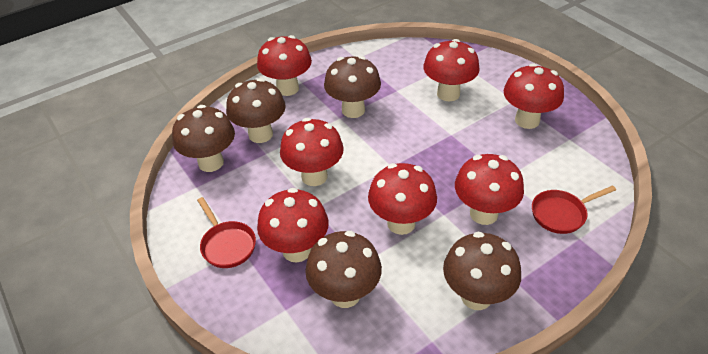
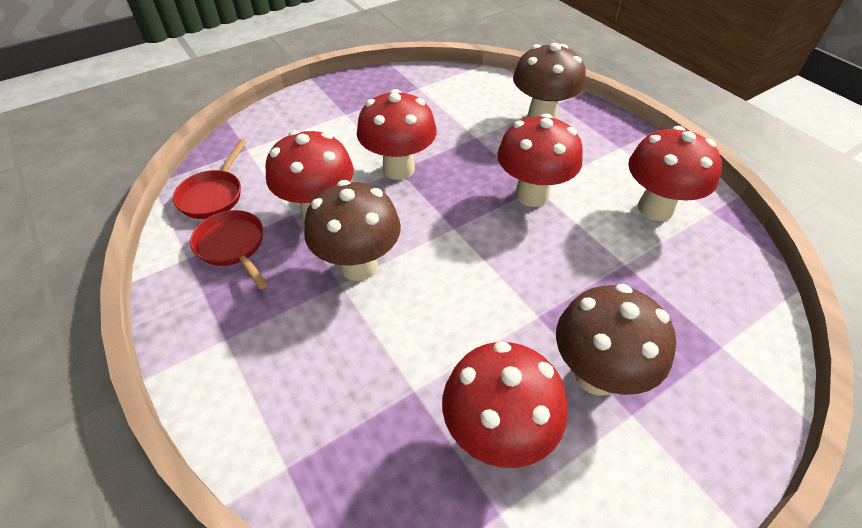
brown mushroom: 5 -> 3
red mushroom: 7 -> 5

